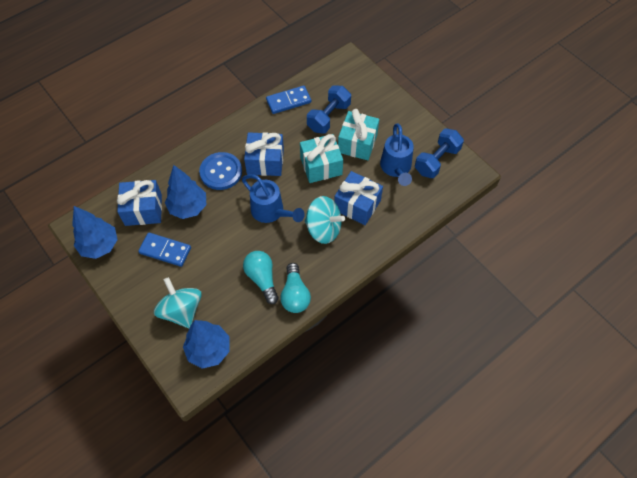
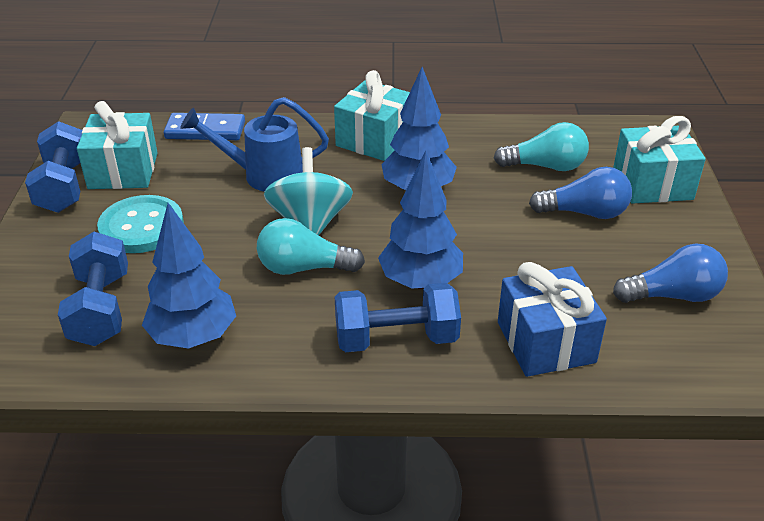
blue button: 1 -> 0
blue domino: 2 -> 1
blue dumbbell: 2 -> 3
blue gift: 3 -> 1
blue light bulb: 0 -> 2
blue watering can: 2 -> 1
turquoise button: 0 -> 1
turquoise gift: 2 -> 3
turquoise spinning top: 2 -> 1

